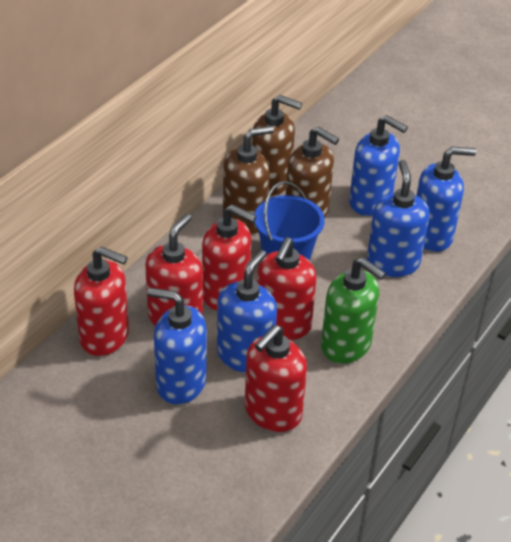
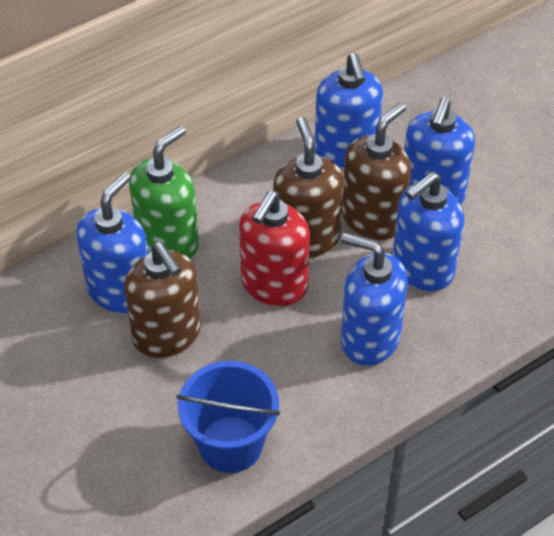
red soap dispenser: 5 -> 1

